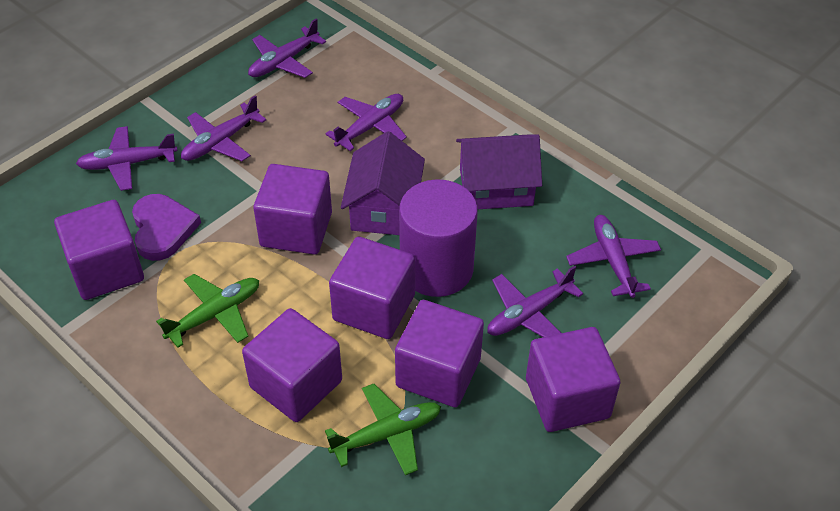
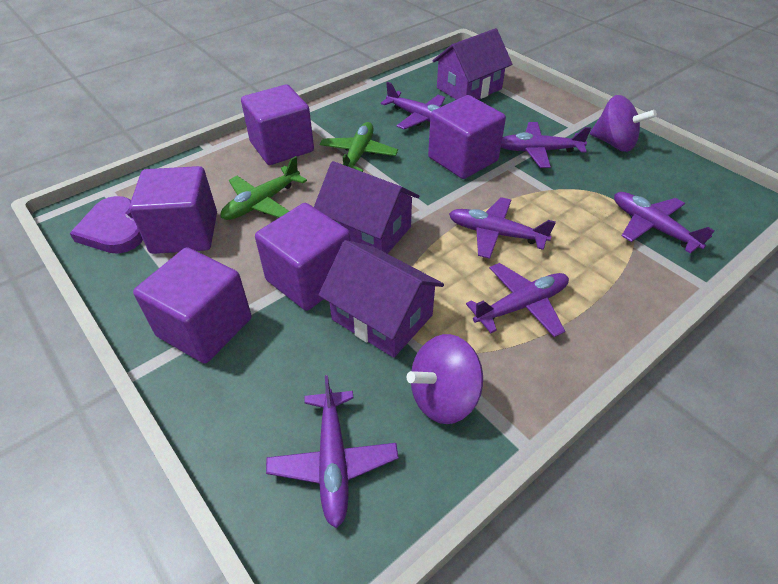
purple cube: 6 -> 5
purple cylinder: 1 -> 0
purple house: 2 -> 3
purple spinning top: 0 -> 2

